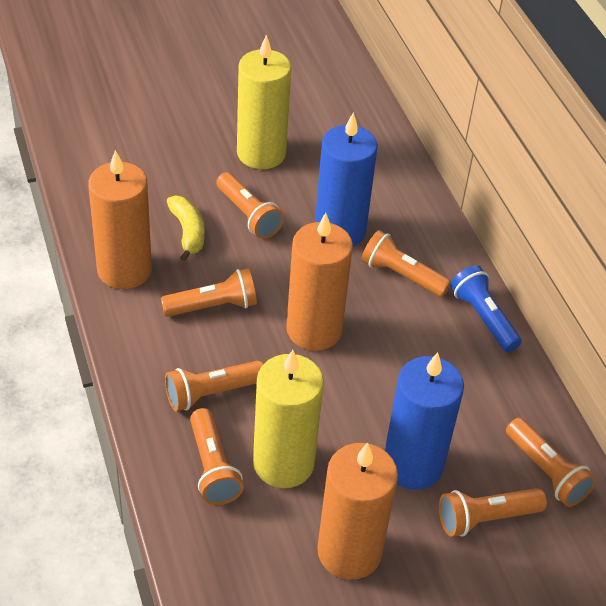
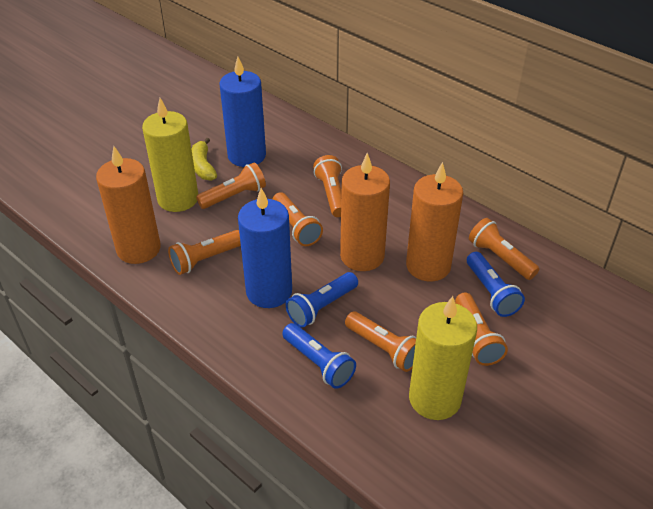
blue flashlight: 1 -> 3

